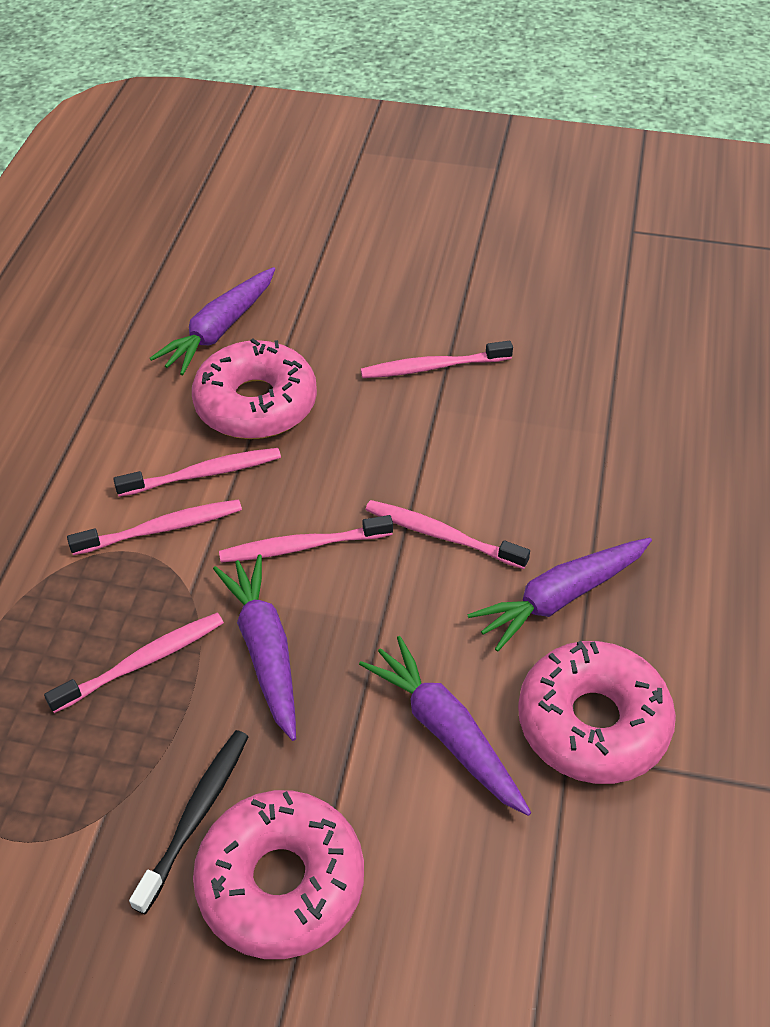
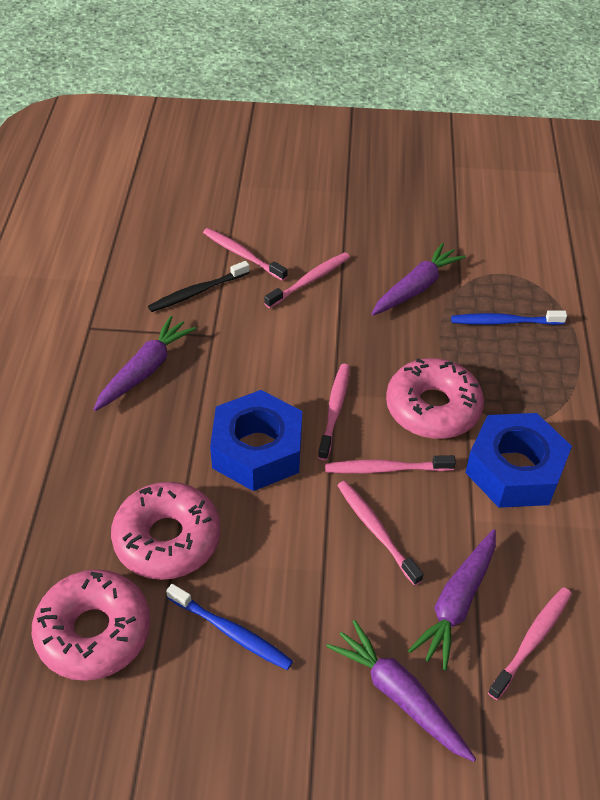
blue nut: 0 -> 2
blue toothbrush: 0 -> 2

